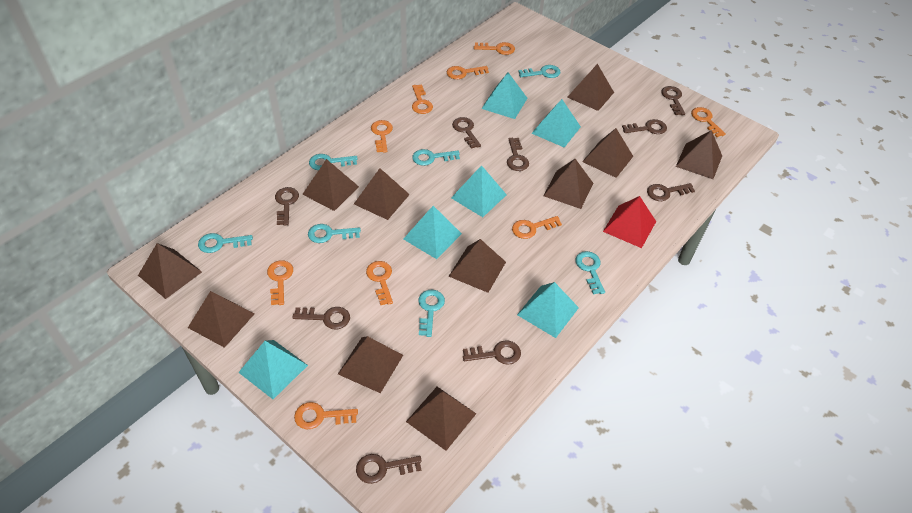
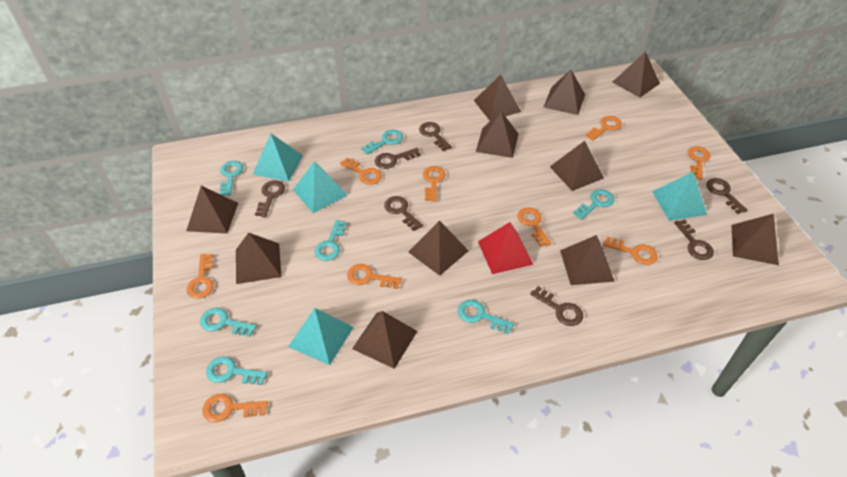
brown key: 9 -> 7
turquoise pyramid: 6 -> 4

